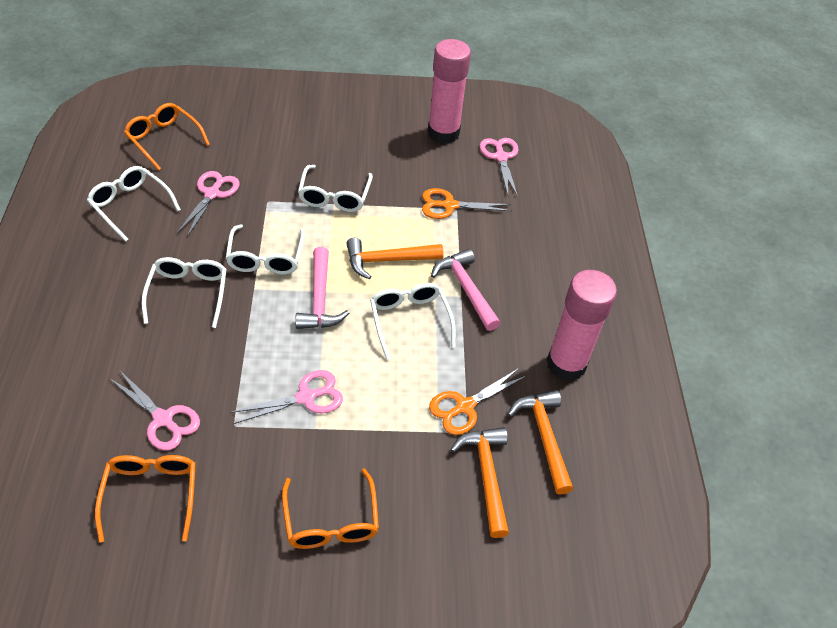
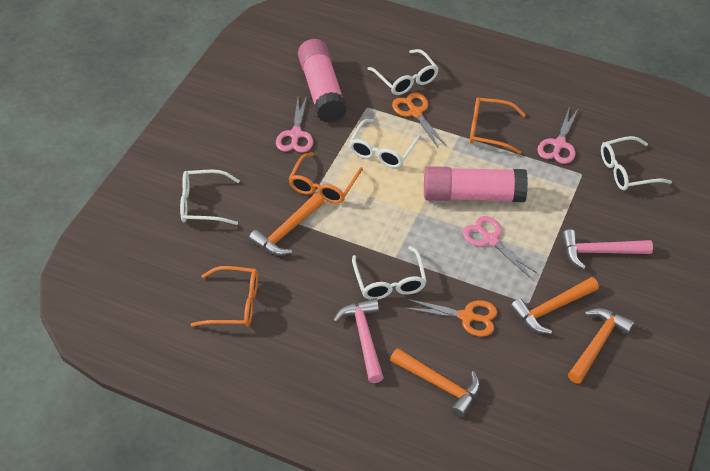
orange hammer: 3 -> 4
pink scissors: 4 -> 3

